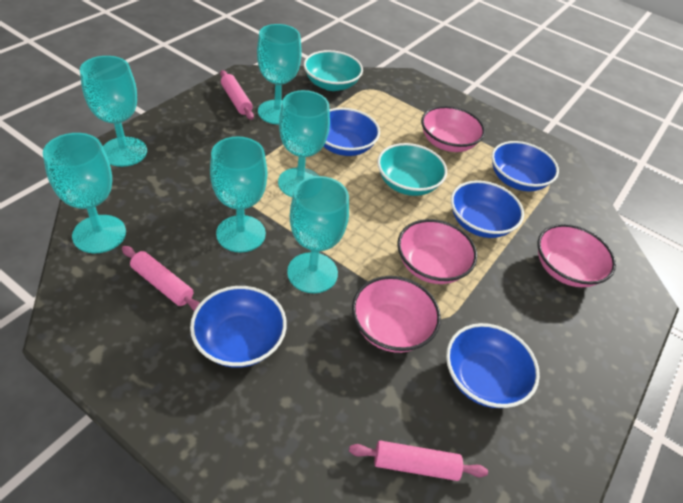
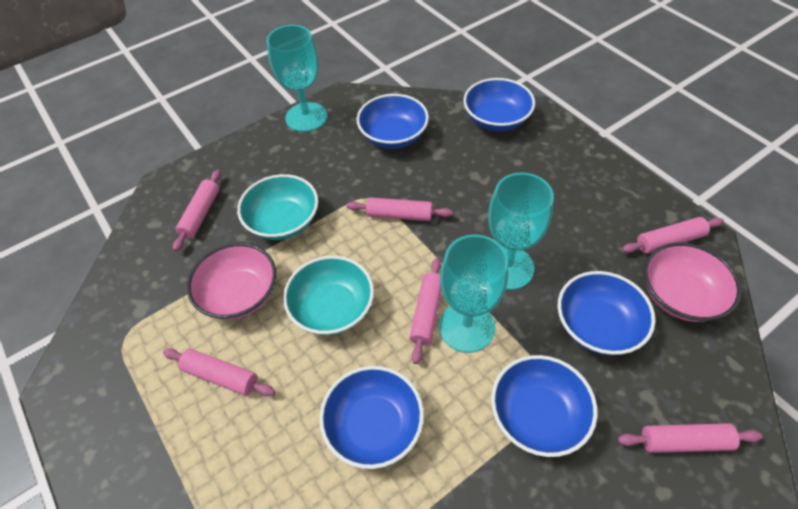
pink bowl: 4 -> 2
pink rolling pin: 3 -> 6
turquoise goblet: 6 -> 3

